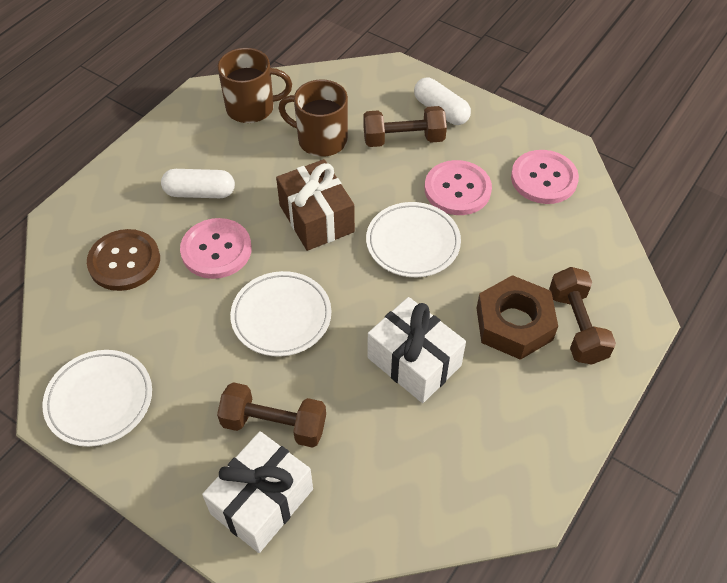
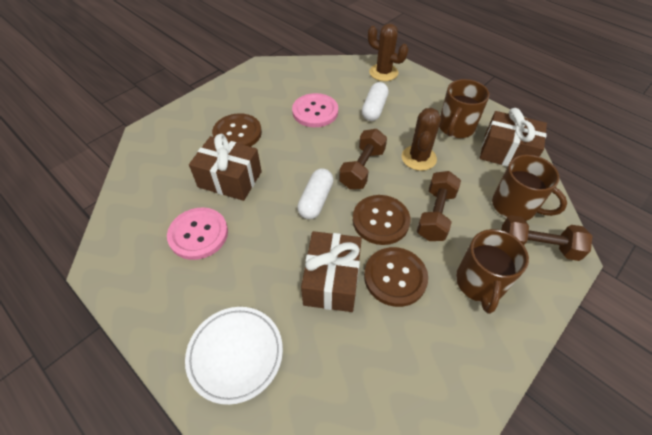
brown button: 1 -> 3
brown cactus: 0 -> 2
brown gift: 1 -> 3
brown mug: 2 -> 3
brown nut: 1 -> 0
pink button: 3 -> 2
white gift: 2 -> 0
white plate: 3 -> 1

